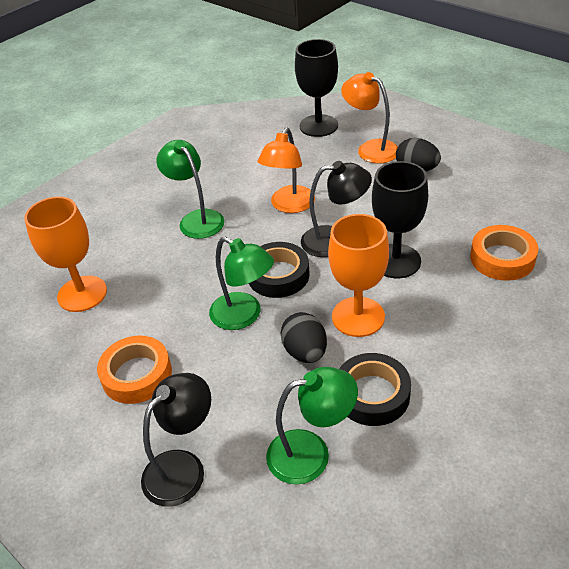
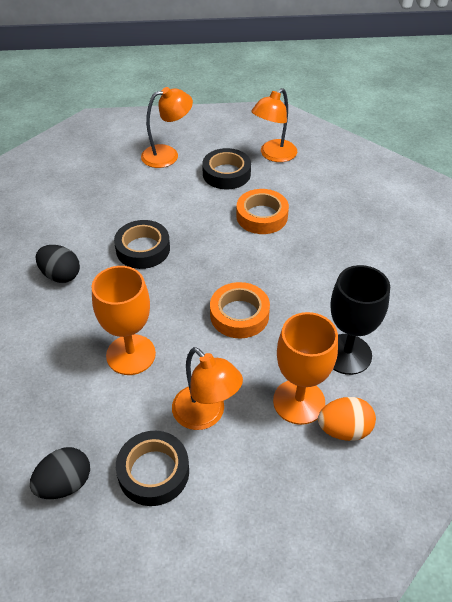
black goblet: 2 -> 1
black lamp: 2 -> 0
black tape: 2 -> 3
green lamp: 3 -> 0
orange egg: 0 -> 1
orange lamp: 2 -> 3

